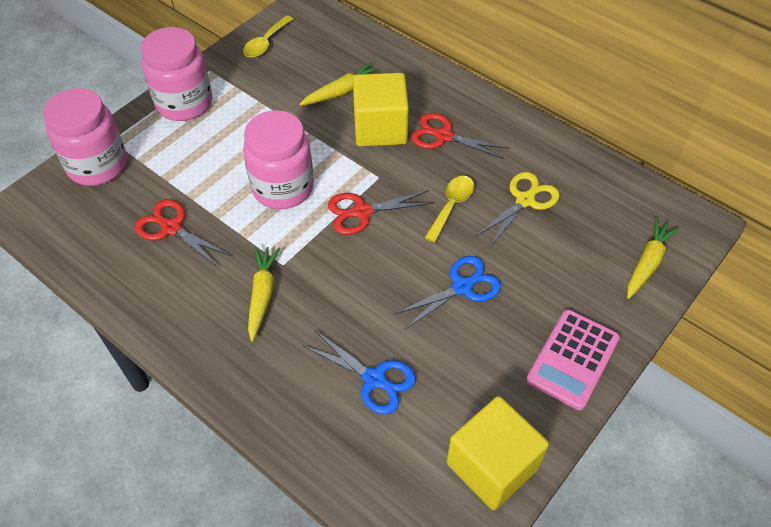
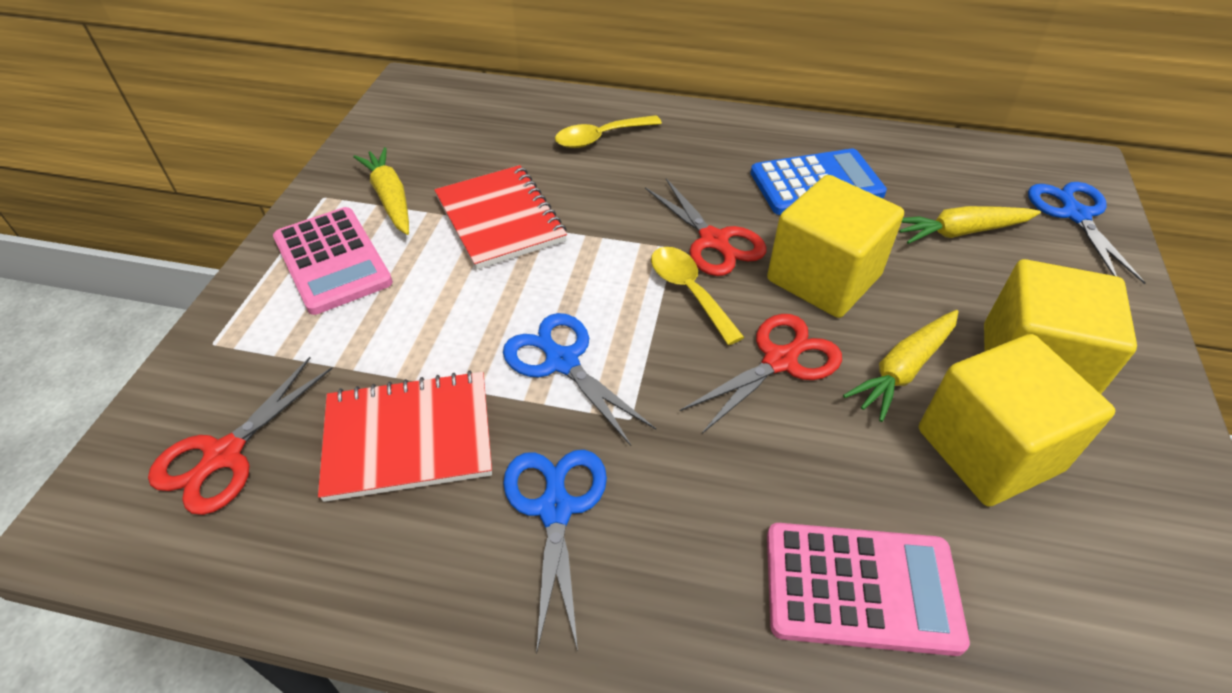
blue calculator: 0 -> 1
blue scissors: 2 -> 3
pink calculator: 1 -> 2
pink jar: 3 -> 0
red notebook: 0 -> 2
yellow cube: 2 -> 3
yellow scissors: 1 -> 0

